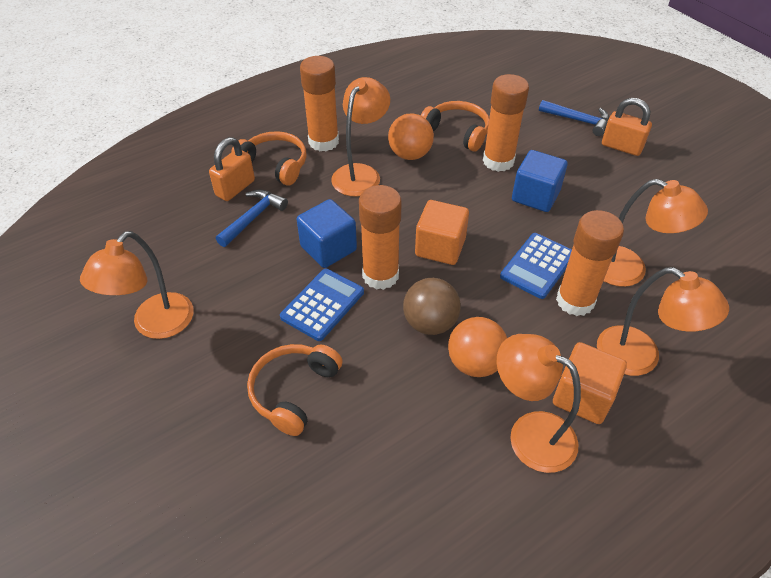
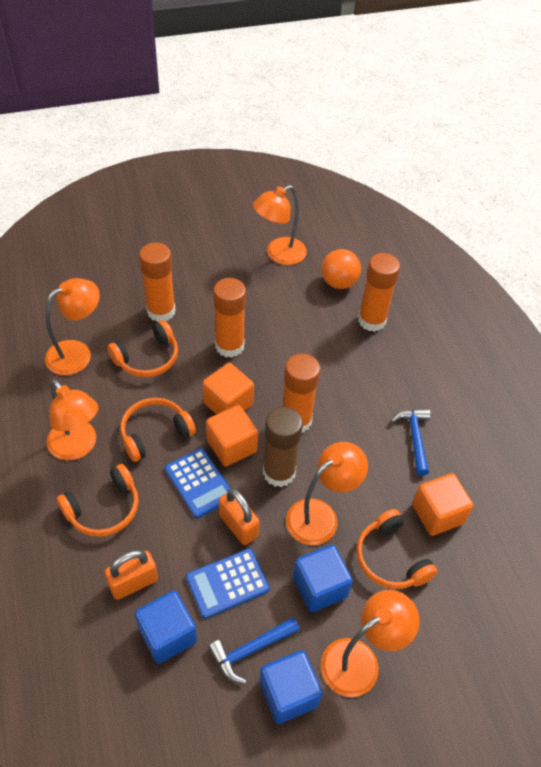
blue cube: 2 -> 3
brown ball: 1 -> 0
brown glue stick: 0 -> 1
orange ball: 2 -> 1
orange cube: 2 -> 3
orange headphones: 3 -> 4

